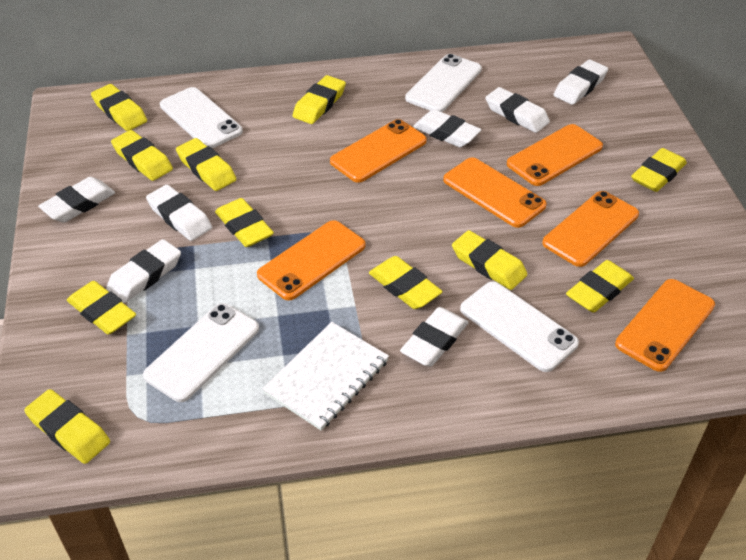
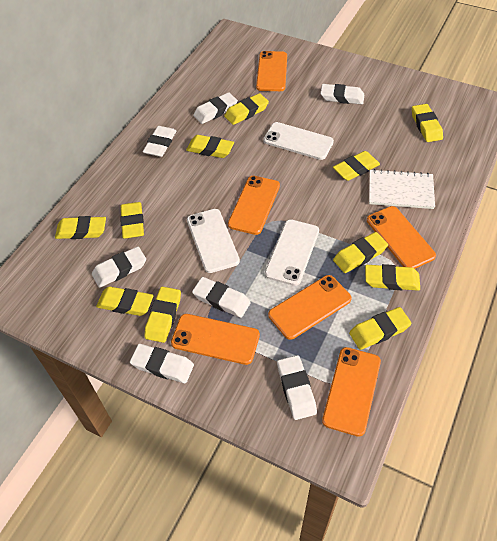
white phone: 4 -> 3

